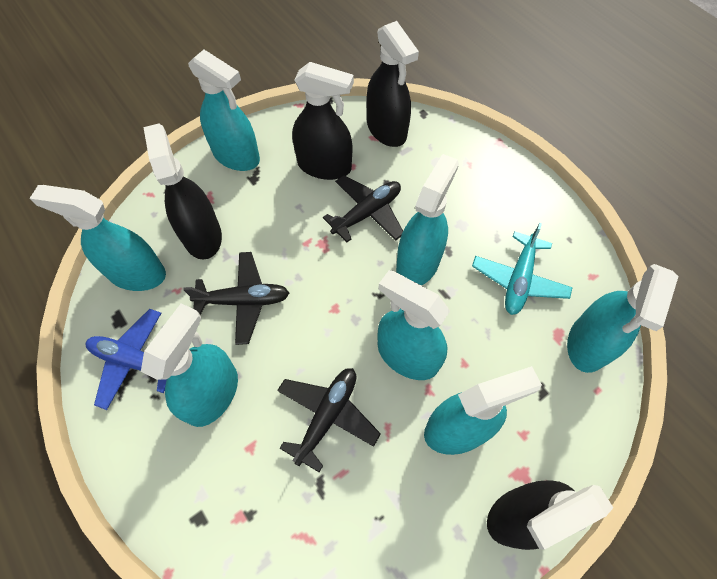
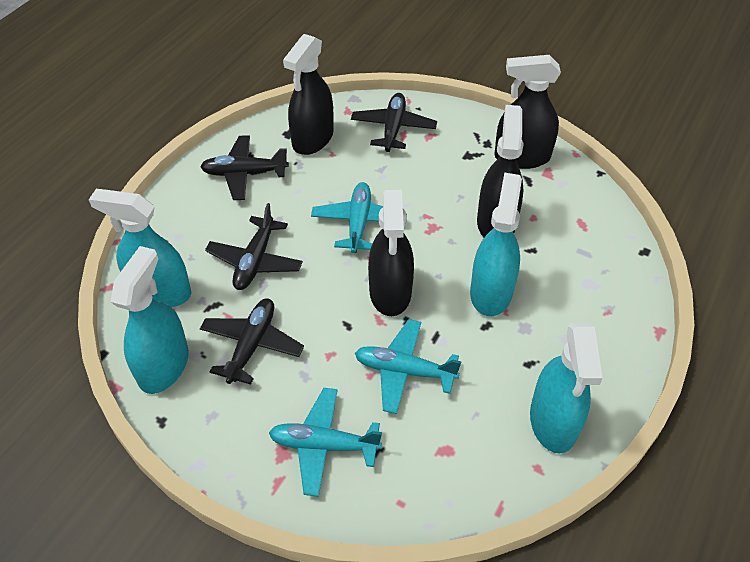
black plane: 3 -> 4
blue plane: 1 -> 0
turquoise plane: 1 -> 3
turquoise spray bottle: 7 -> 4

